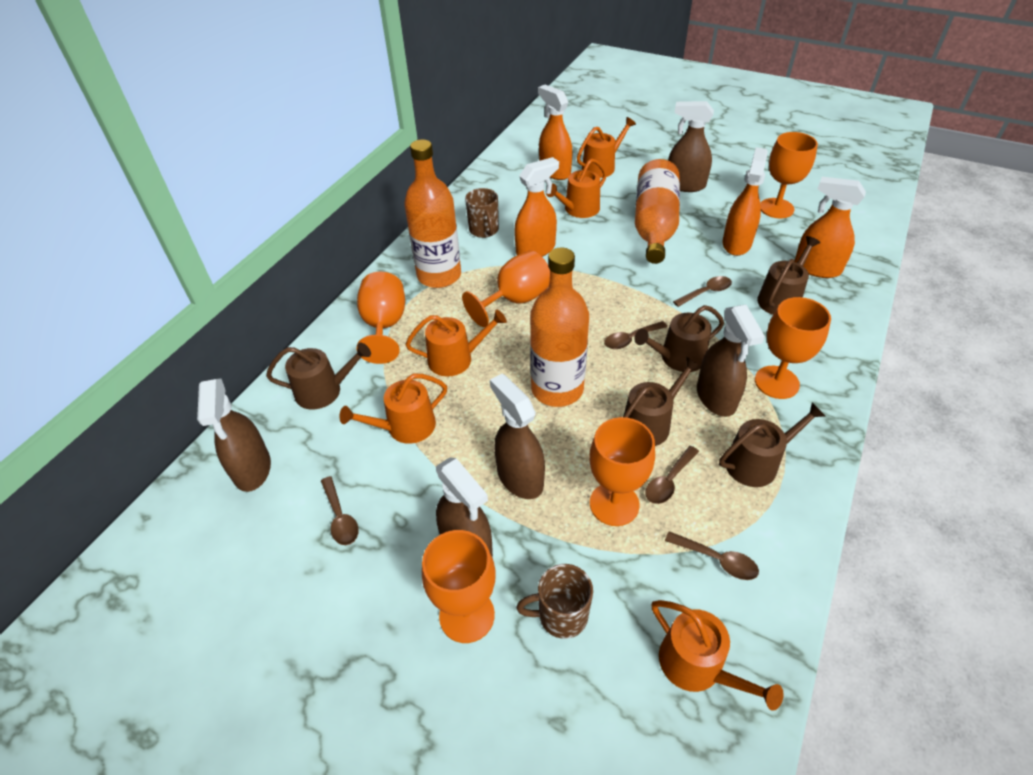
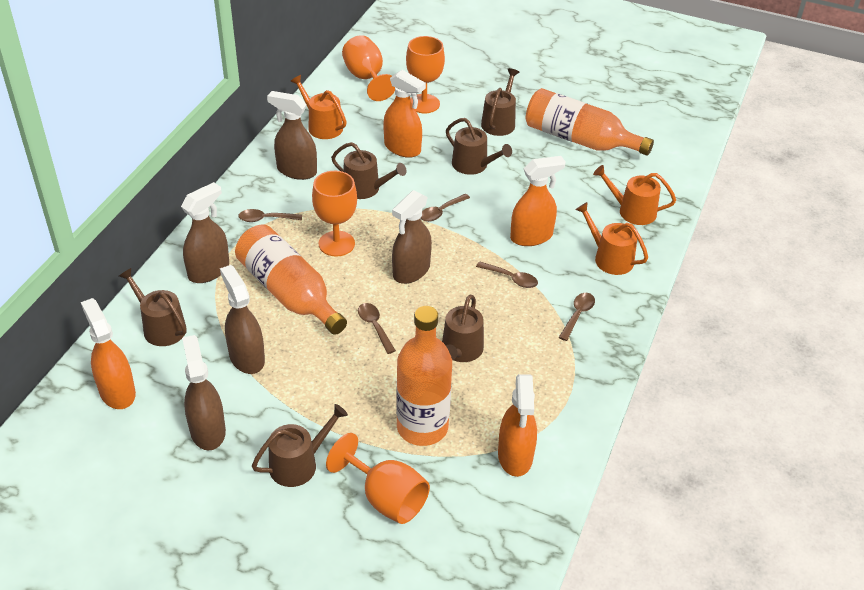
brown mug: 2 -> 0
brown watering can: 5 -> 6
orange goblet: 6 -> 4
orange watering can: 5 -> 3

